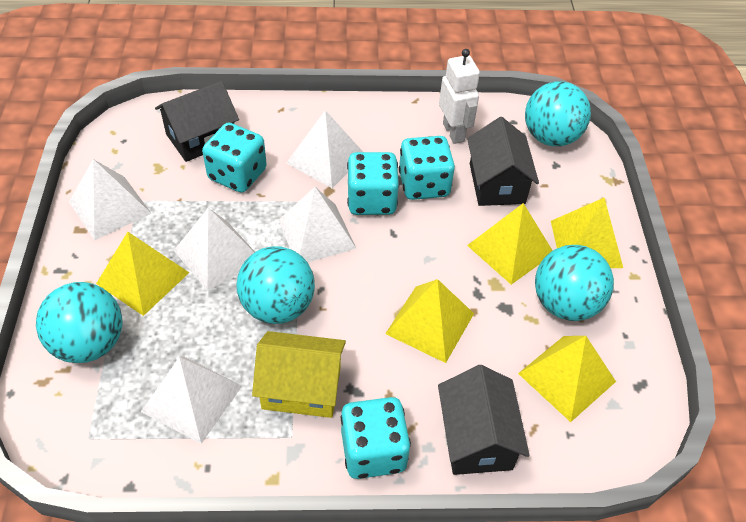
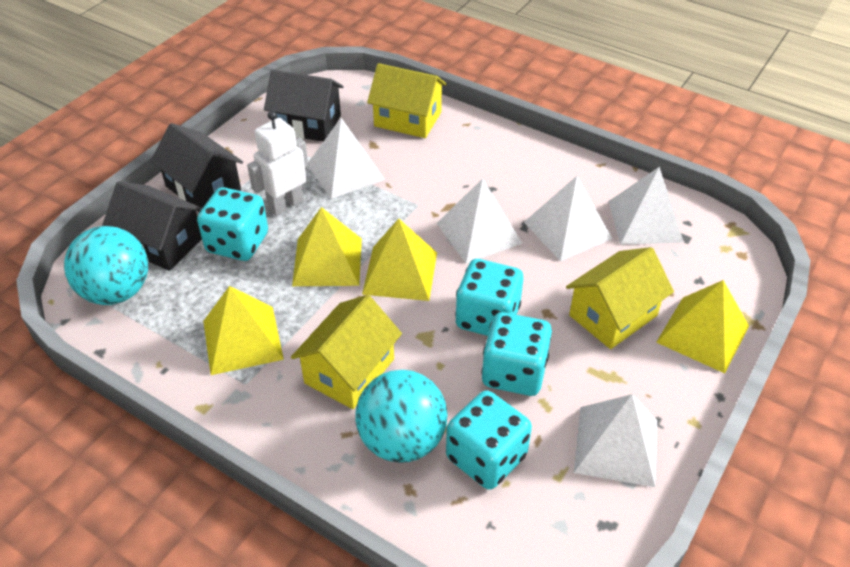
turquoise ball: 4 -> 2
yellow house: 1 -> 3
yellow pyramid: 5 -> 4

